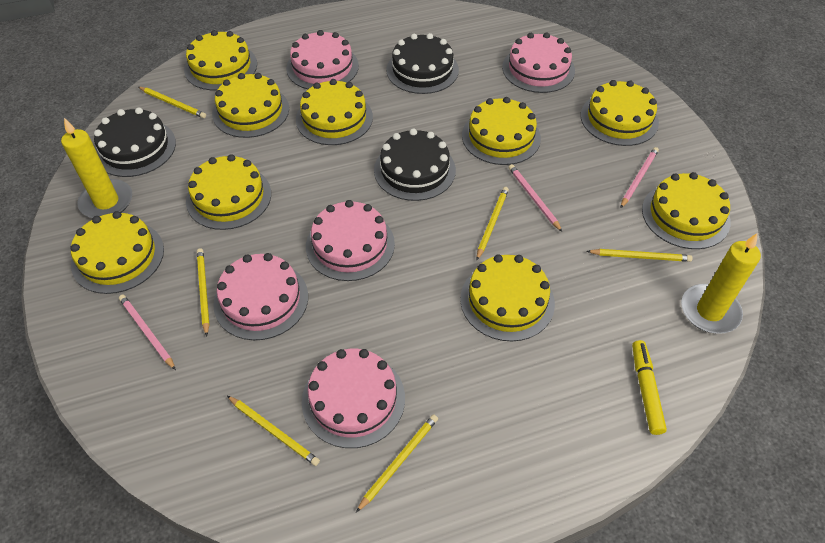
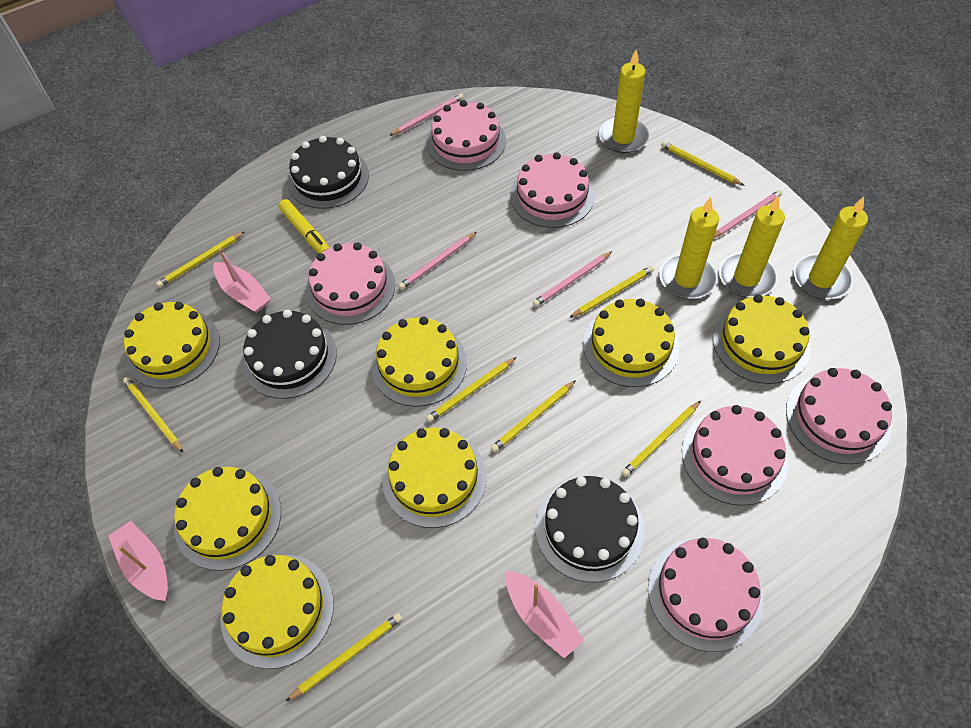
pink boat: 0 -> 3
pink cake: 5 -> 6
pink pencil: 3 -> 4
yellow cake: 9 -> 7
yellow candle: 2 -> 4
yellow pencil: 6 -> 8

